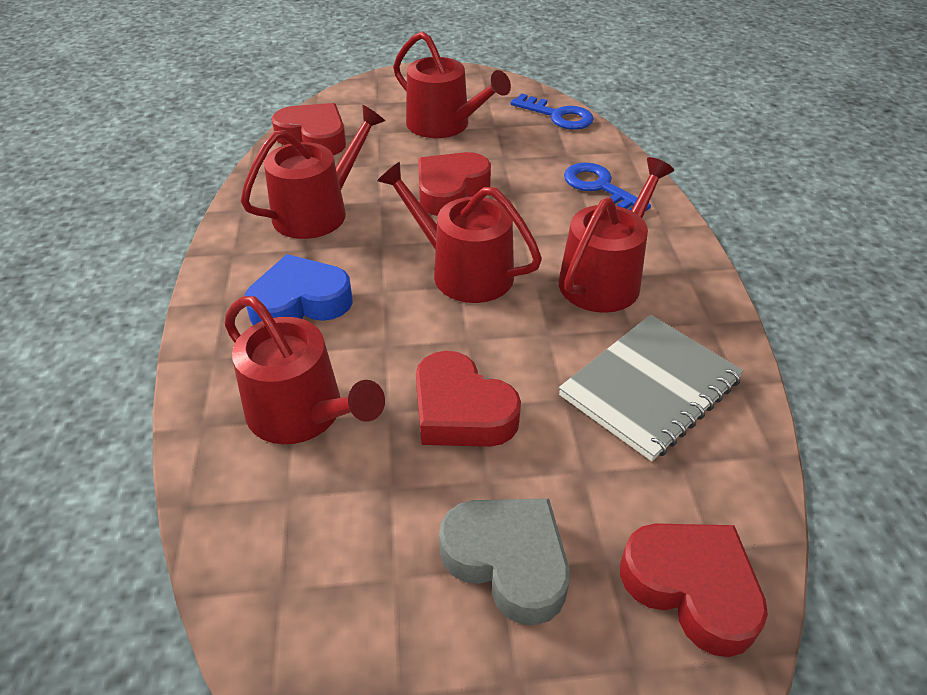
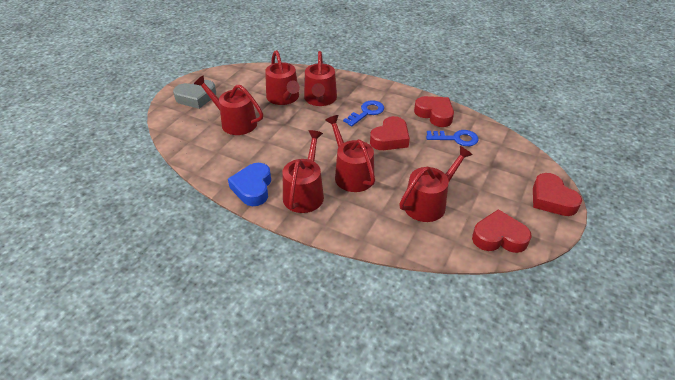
grey notebook: 1 -> 0
red watering can: 5 -> 6

